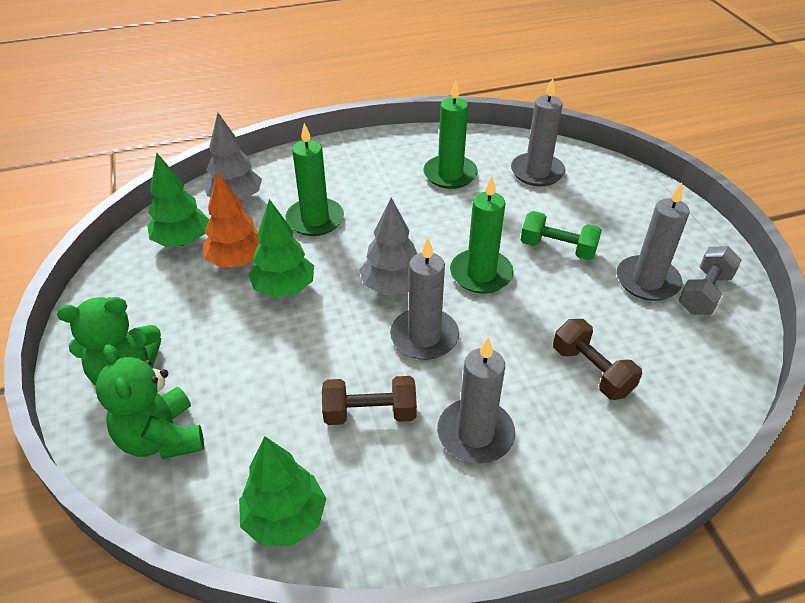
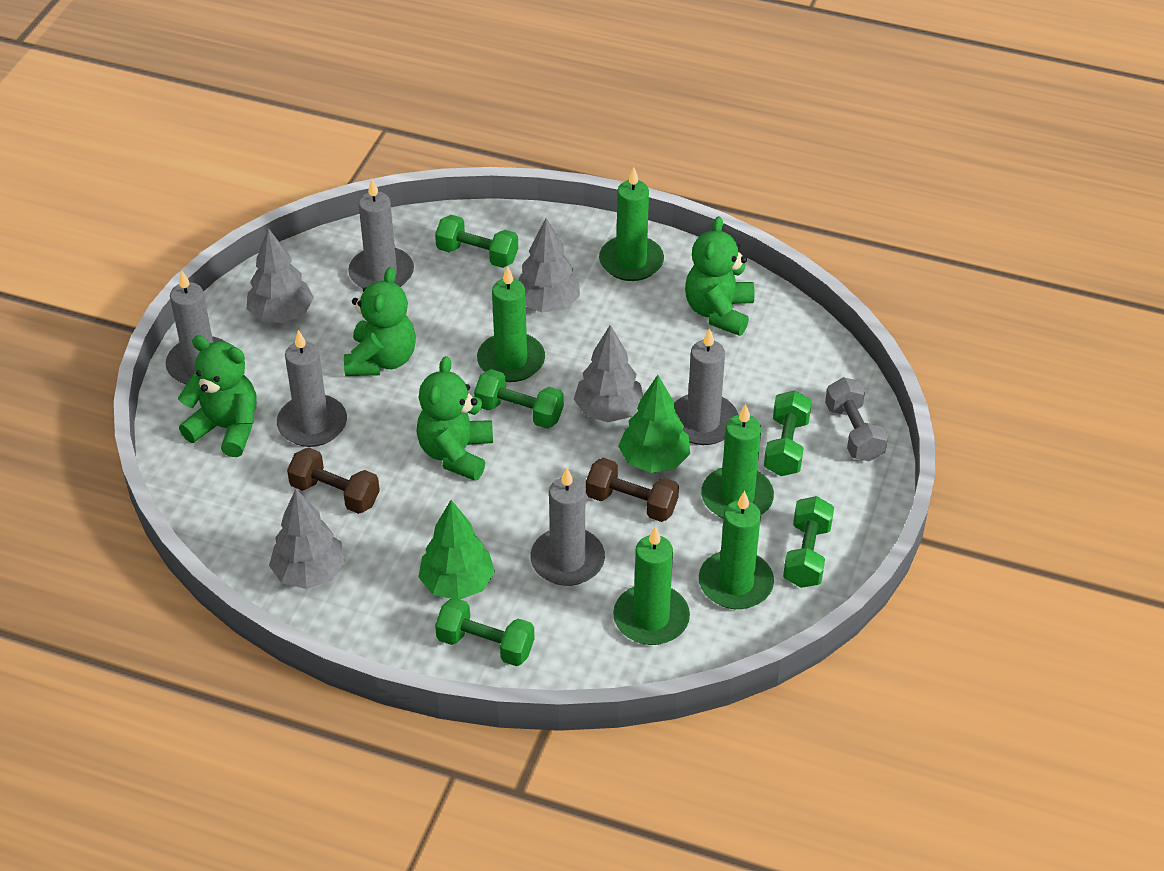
green candle: 3 -> 5
green dumbbell: 1 -> 5
green teddy bear: 2 -> 4
green tree: 3 -> 2
grey candle: 4 -> 5
grey tree: 2 -> 4
orange tree: 1 -> 0

